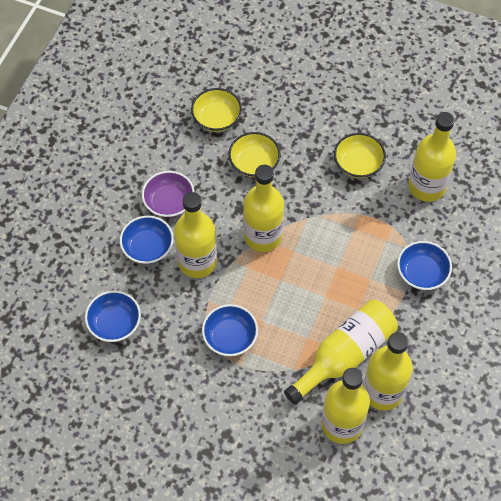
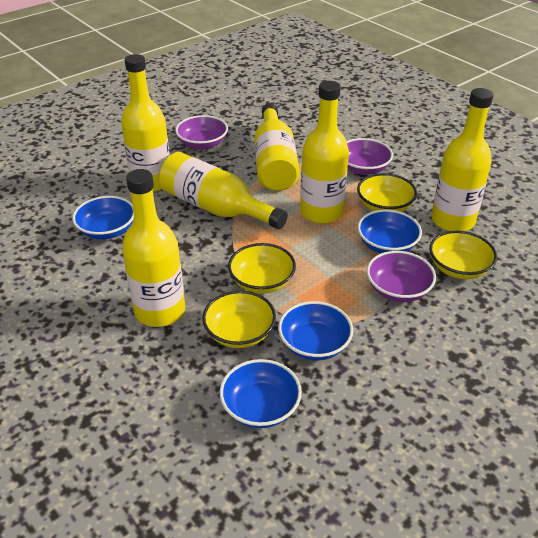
purple bowl: 1 -> 3
yellow bowl: 3 -> 4

